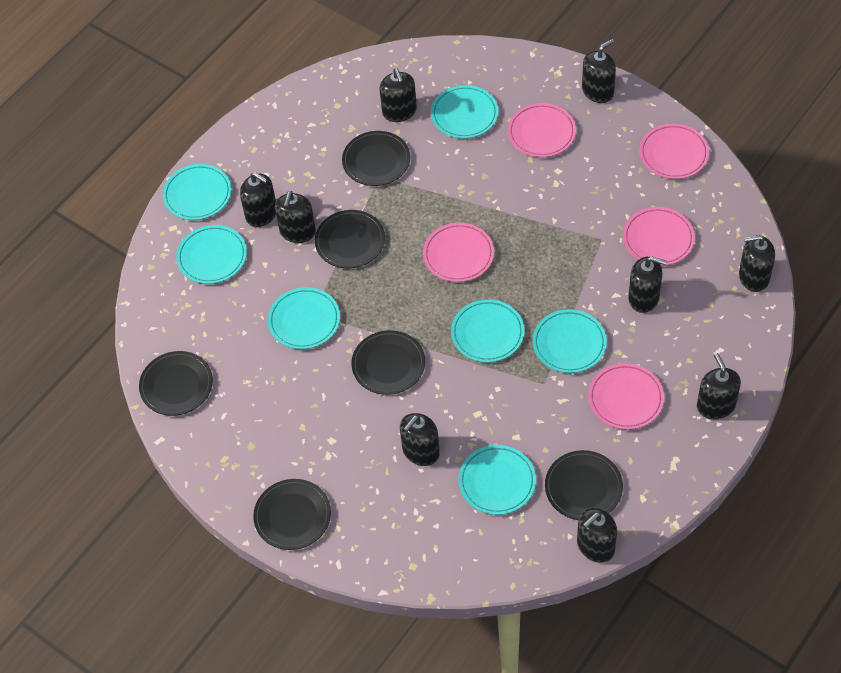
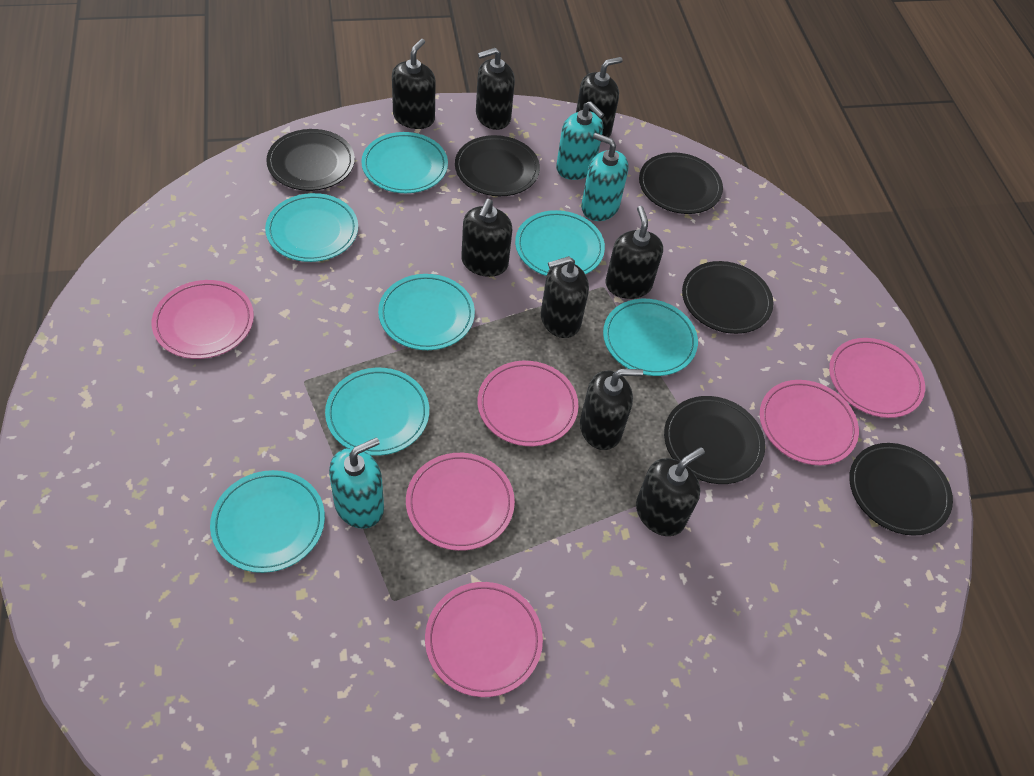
black soap dispenser: 9 -> 8
pink plate: 5 -> 6
turquoise soap dispenser: 0 -> 3

